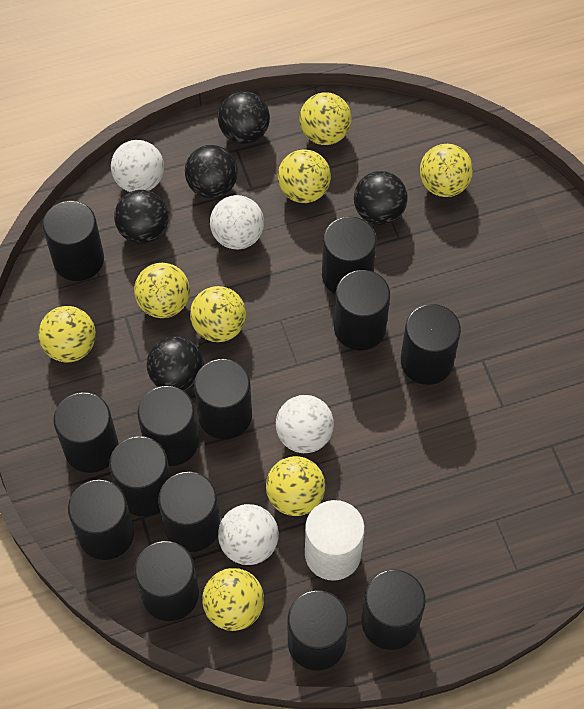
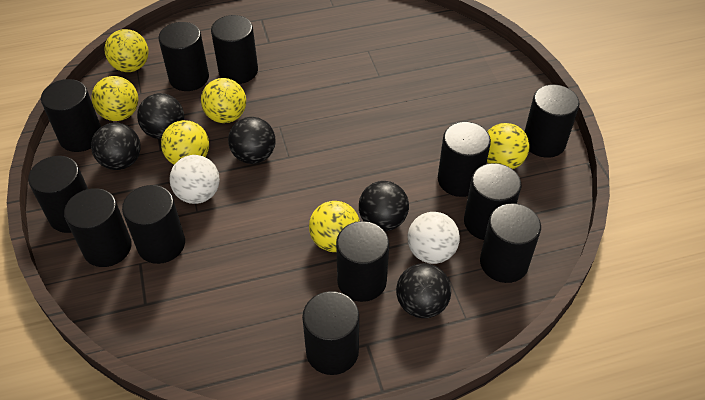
black cylinder: 13 -> 12
white ball: 4 -> 2
white cylinder: 1 -> 0
yellow ball: 8 -> 6

